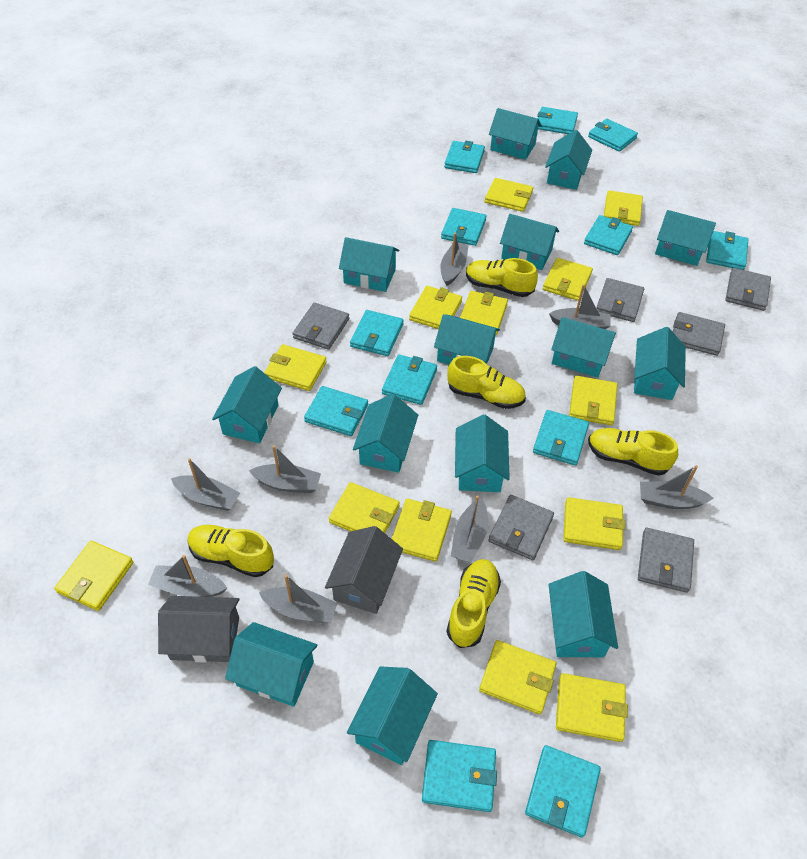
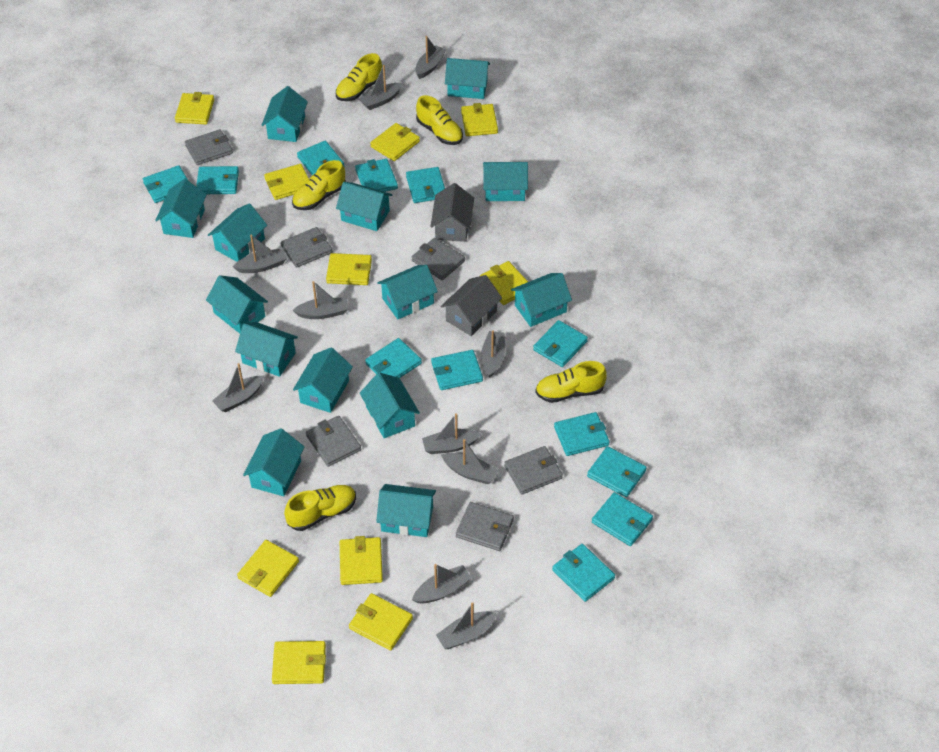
grey boat: 8 -> 10
yellow wallet: 13 -> 10

